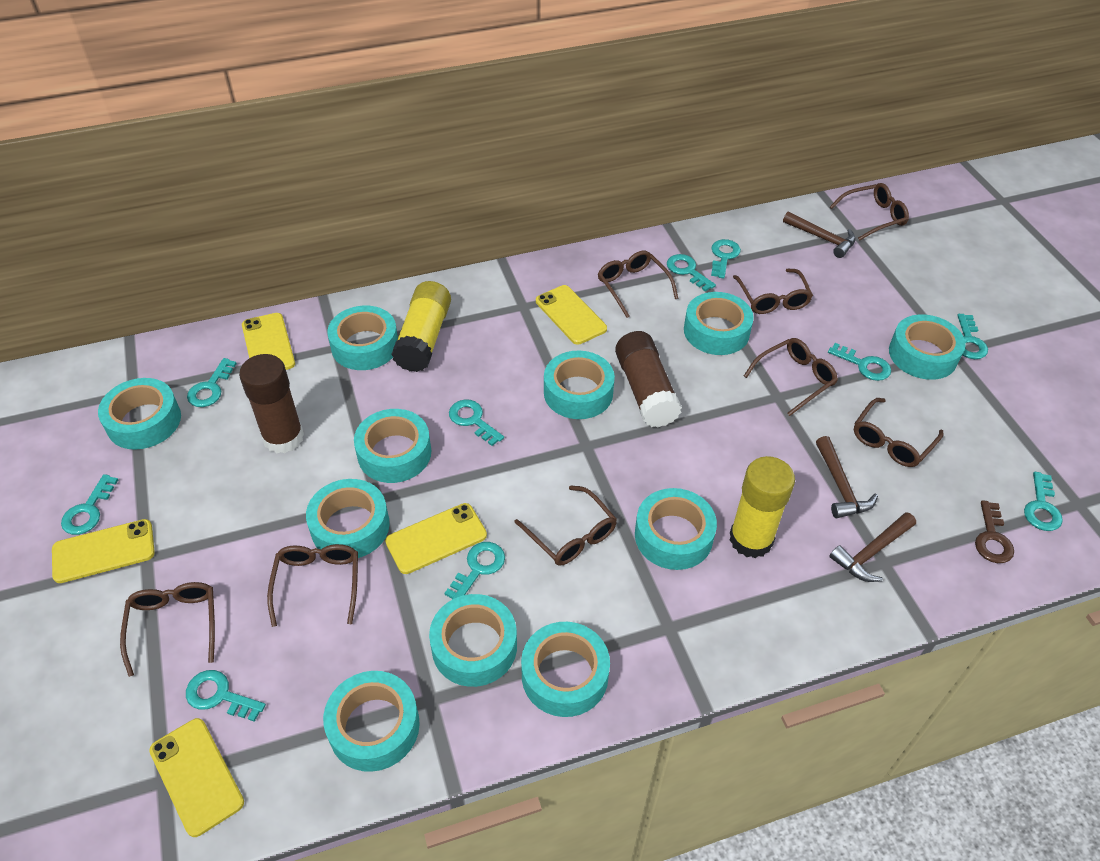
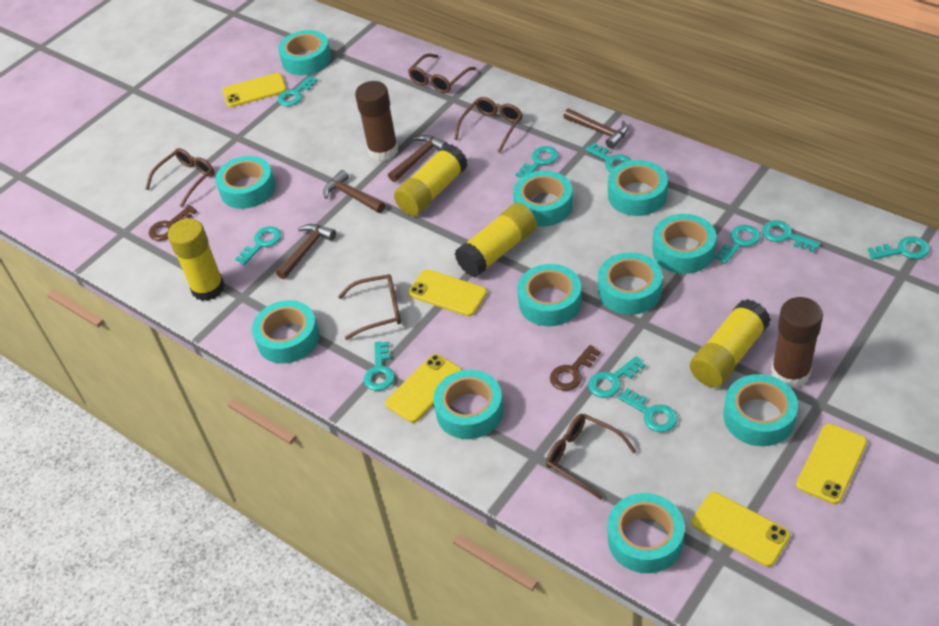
brown glasses: 8 -> 5
brown hammer: 3 -> 4
brown key: 1 -> 2
yellow glue stick: 2 -> 4

